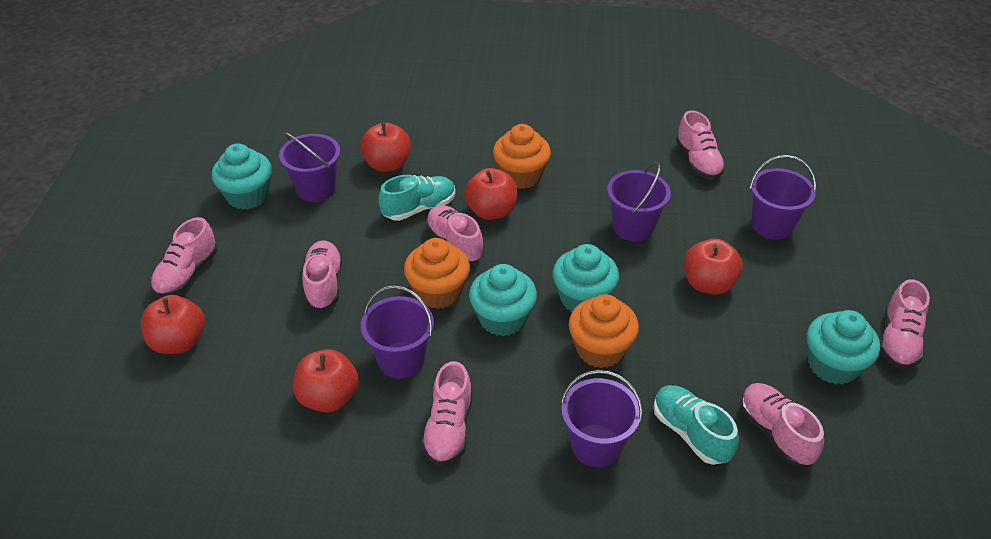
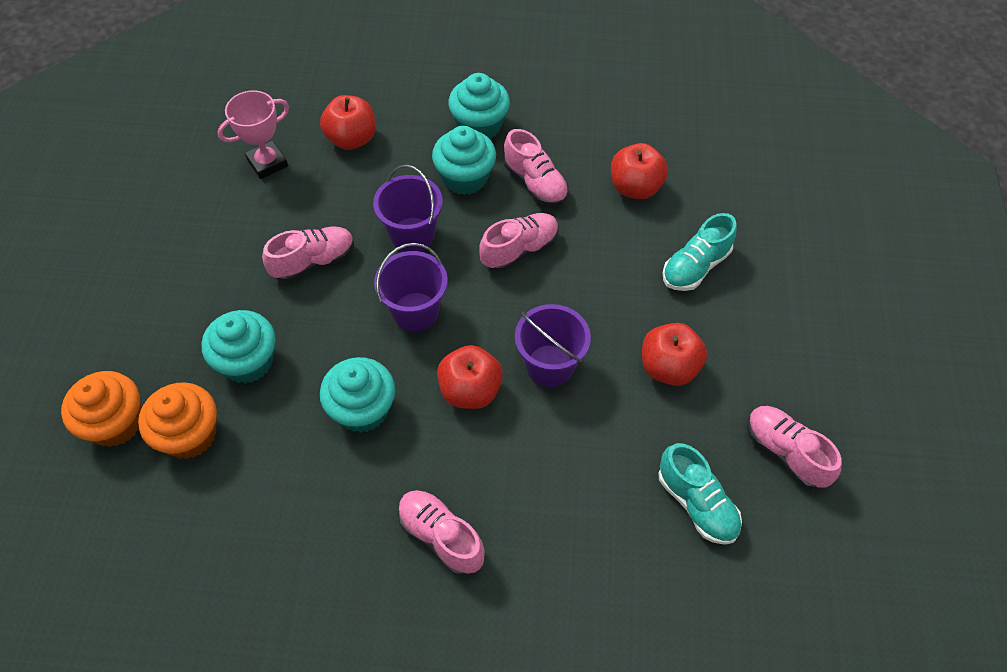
orange cupcake: 3 -> 2
pink shoe: 7 -> 5
pink trophy: 0 -> 1
purple bucket: 5 -> 3
red apple: 5 -> 4

